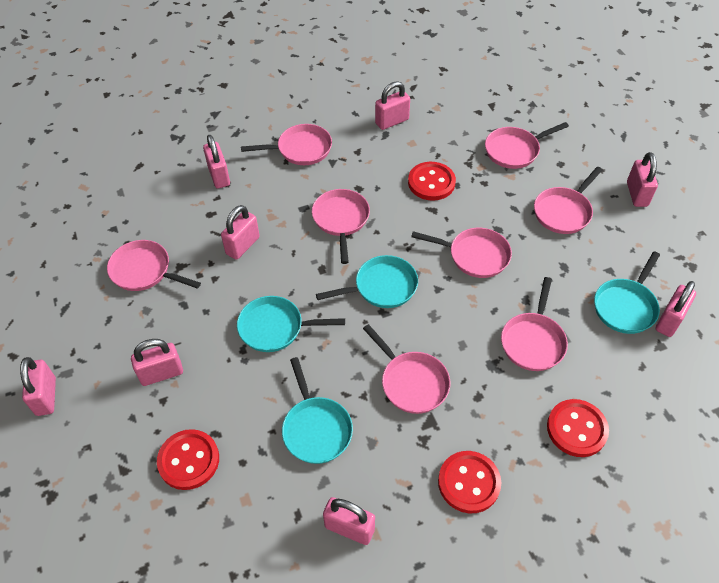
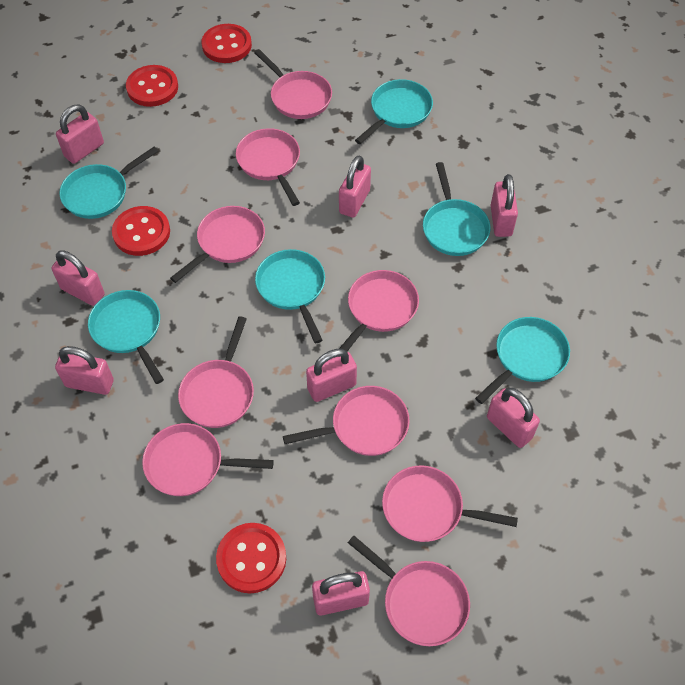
pink pan: 8 -> 9
turquoise pan: 4 -> 6

